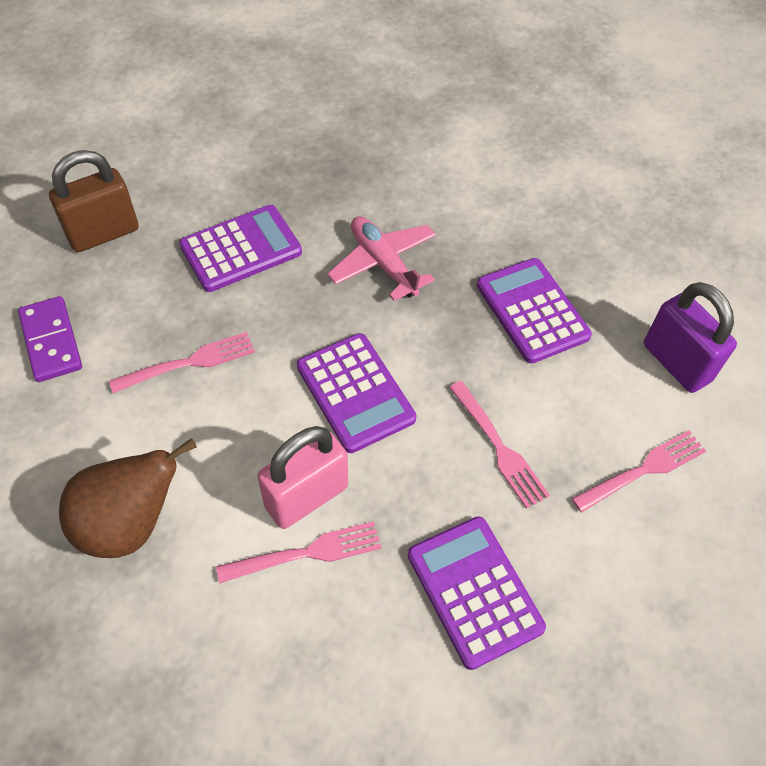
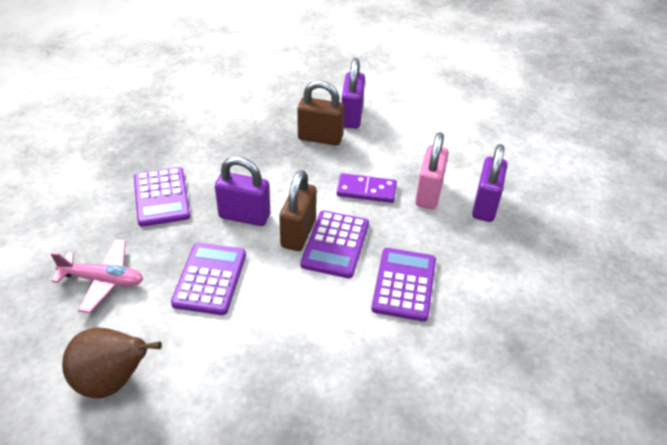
brown padlock: 1 -> 2
pink fork: 4 -> 0
purple padlock: 1 -> 3

